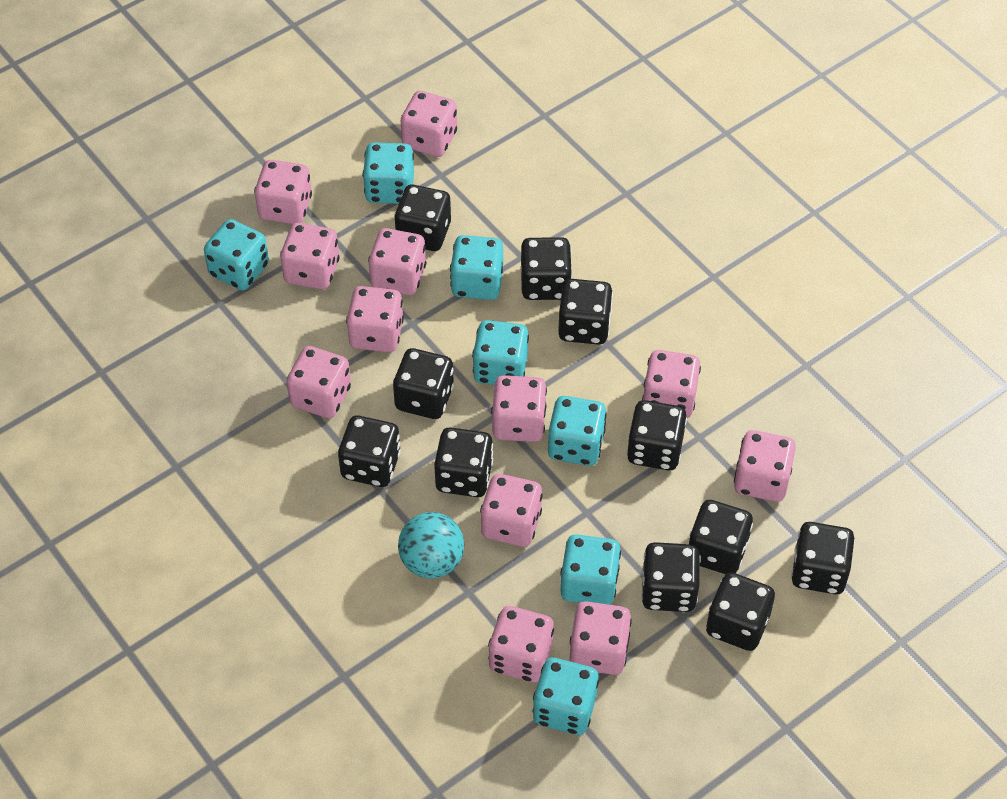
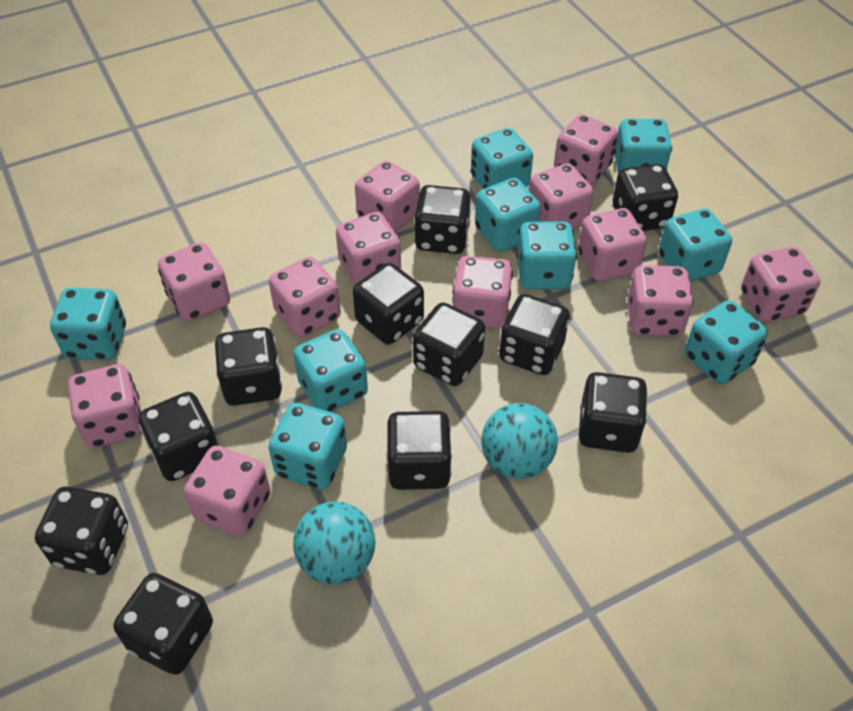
turquoise ball: 1 -> 2
turquoise dice: 7 -> 9

